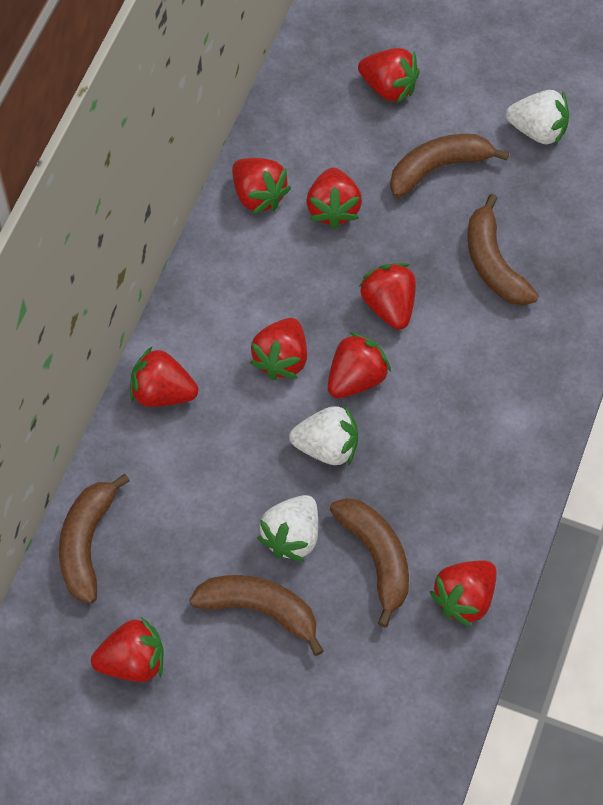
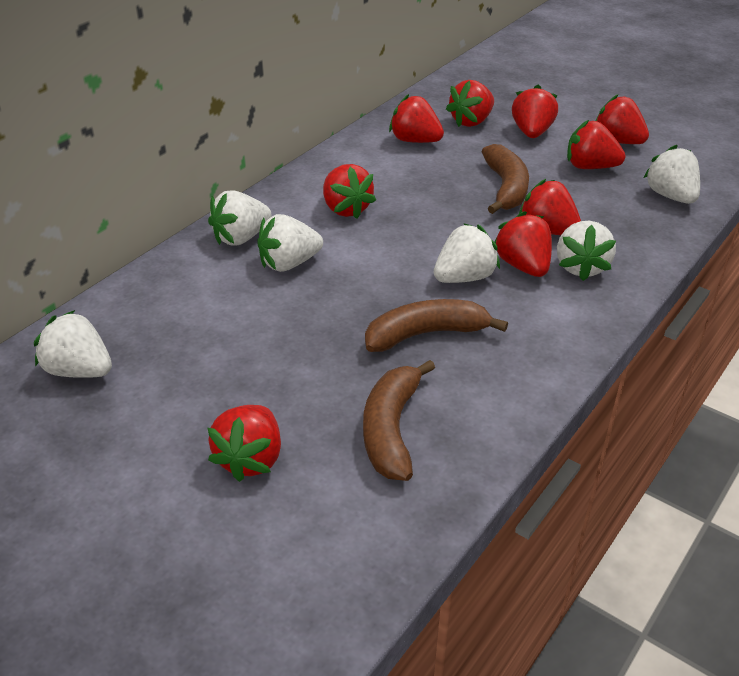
brown banana: 5 -> 3
white strawberry: 3 -> 6

